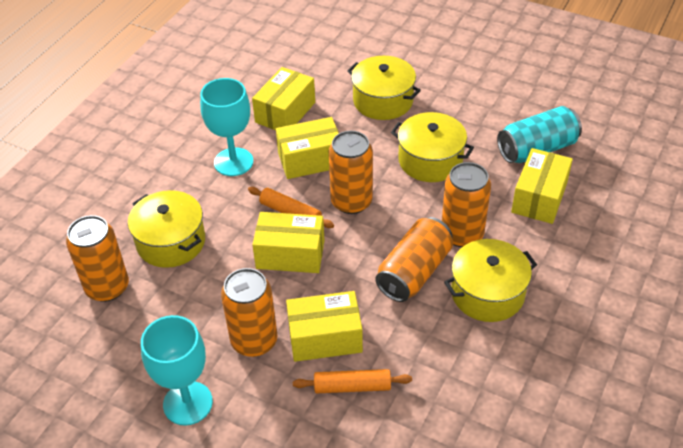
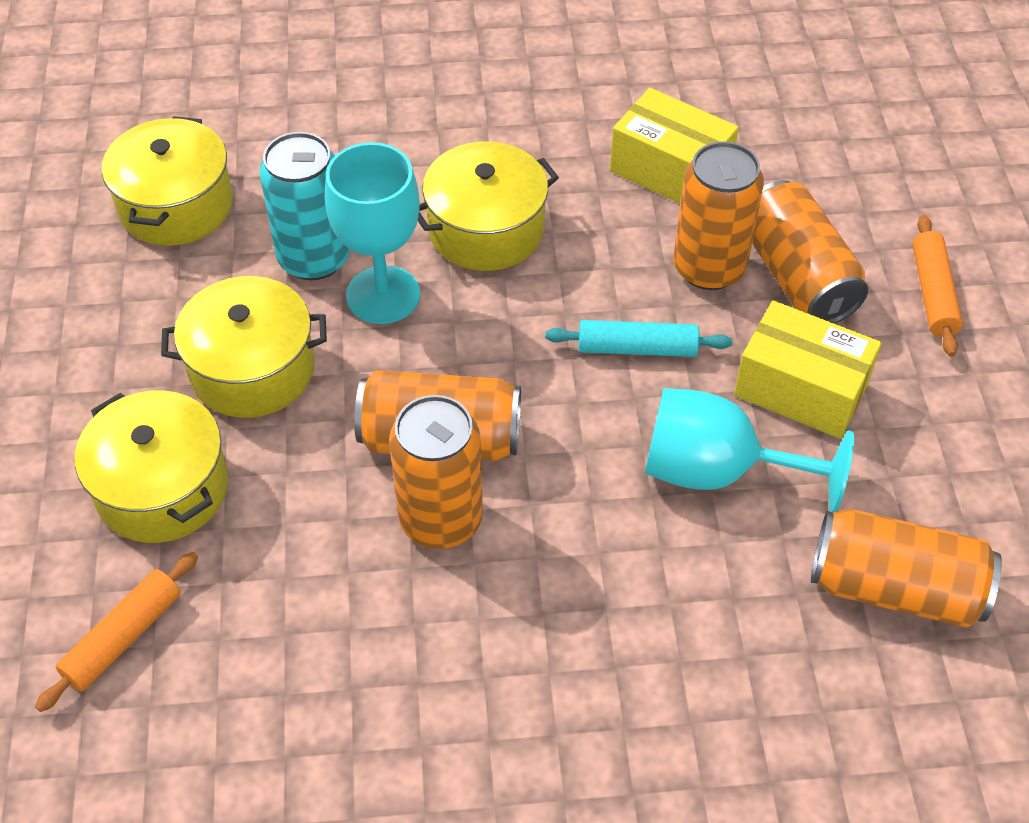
turquoise rolling pin: 0 -> 1
yellow box: 5 -> 2

